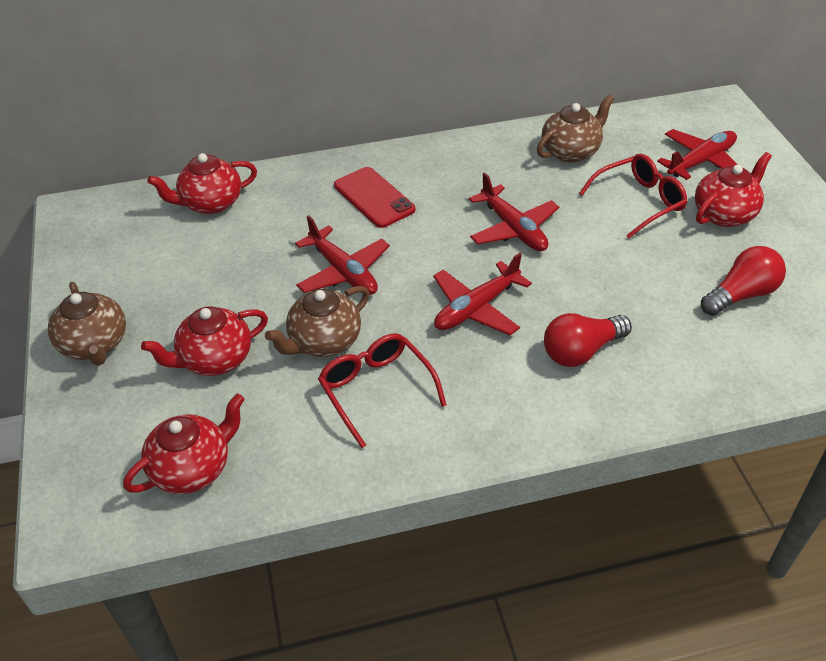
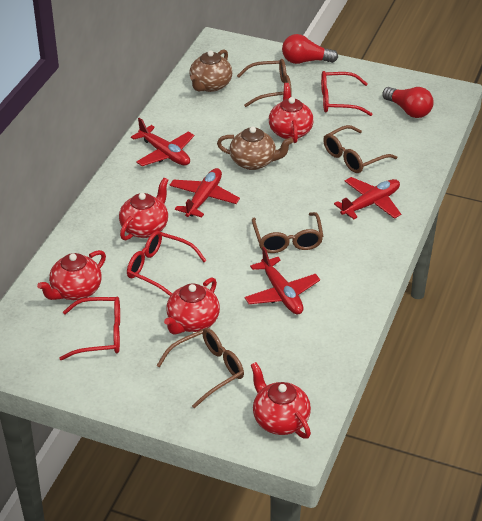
brown glasses: 0 -> 4
brown teapot: 3 -> 2
red glasses: 2 -> 3
red phone: 1 -> 0
red teapot: 4 -> 5

